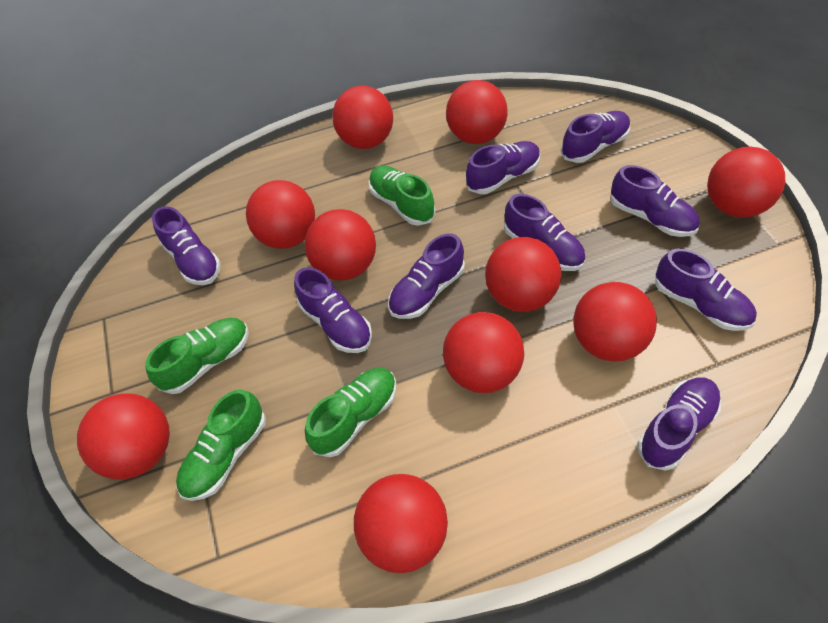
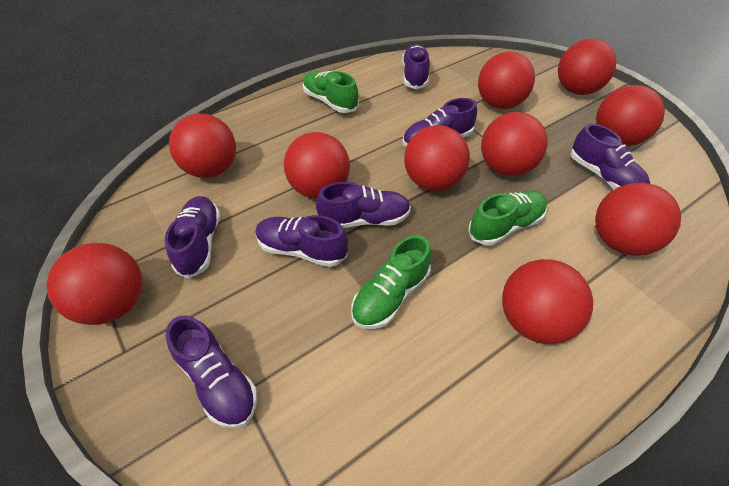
green shoe: 4 -> 3
purple shoe: 9 -> 7

